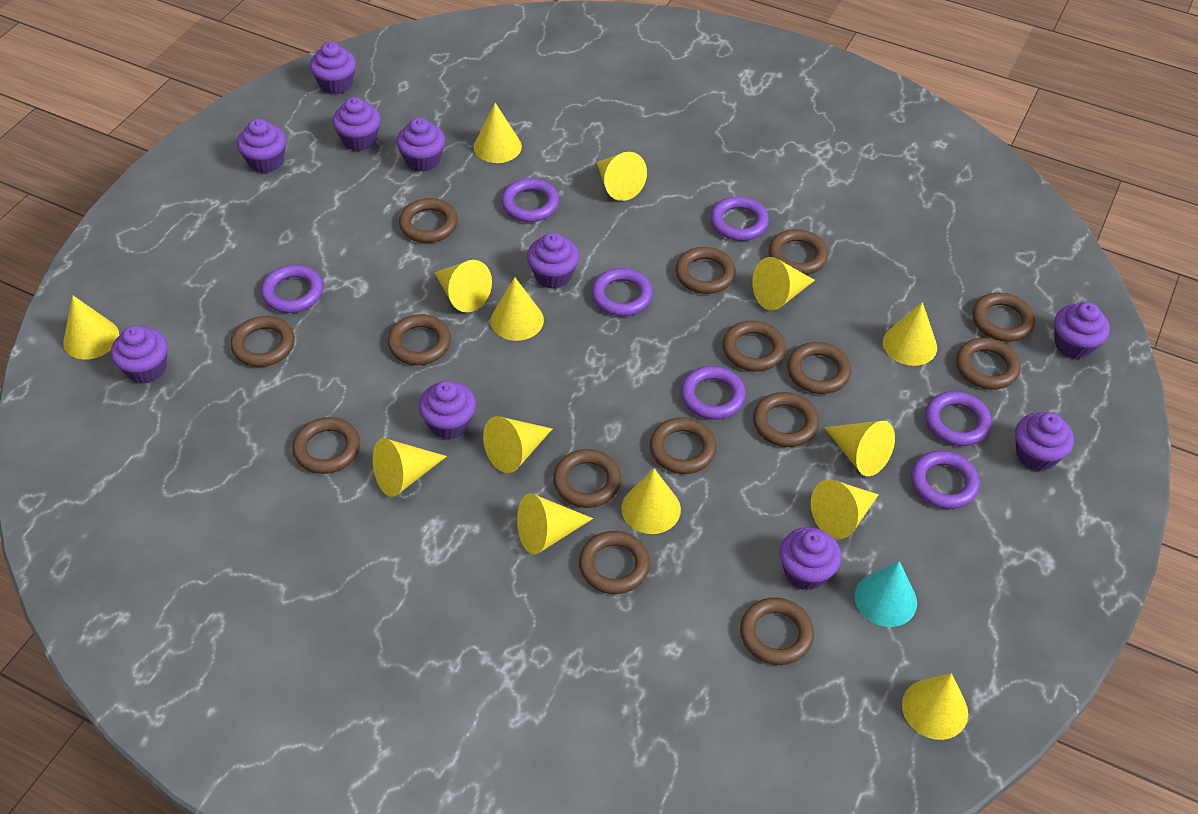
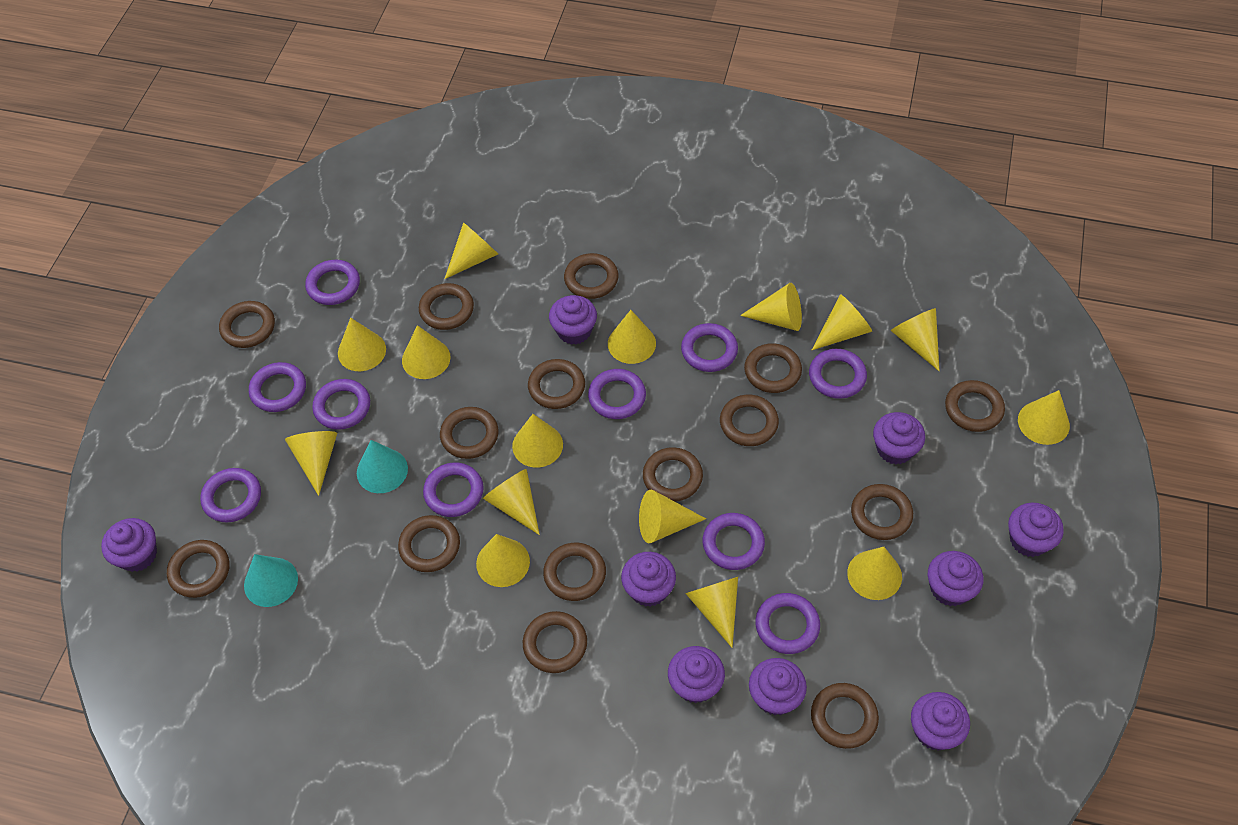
purple cupcake: 10 -> 9
purple ring: 7 -> 10
turquoise cone: 1 -> 2
yellow cone: 14 -> 15

